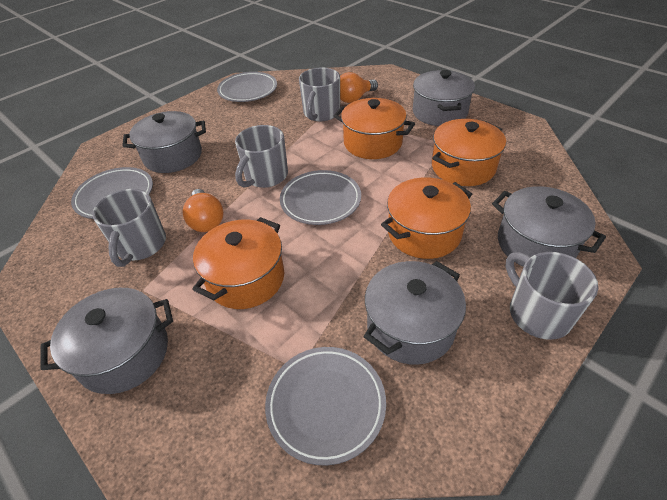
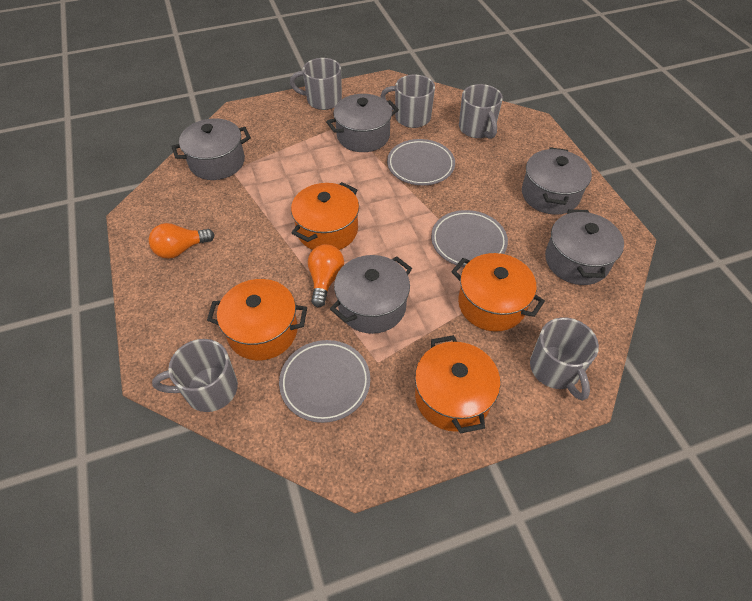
grey mug: 4 -> 5
grey plate: 4 -> 3

